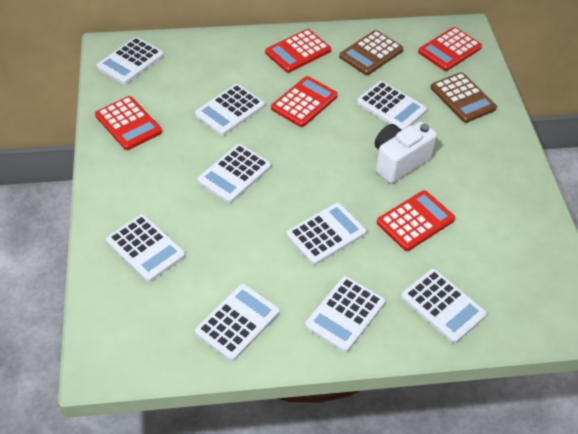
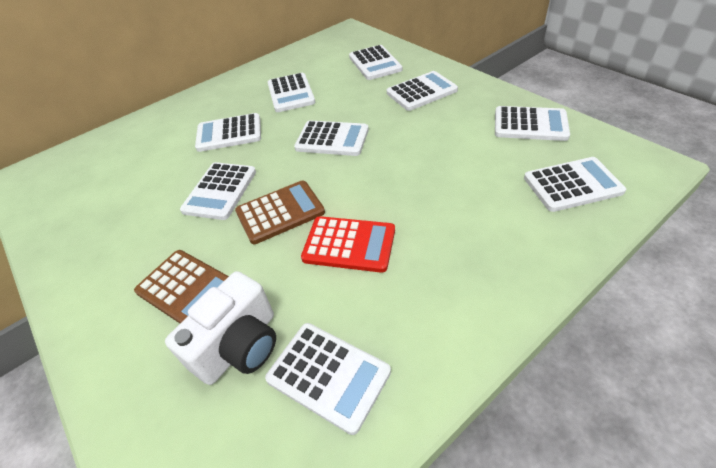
red calculator: 5 -> 1

